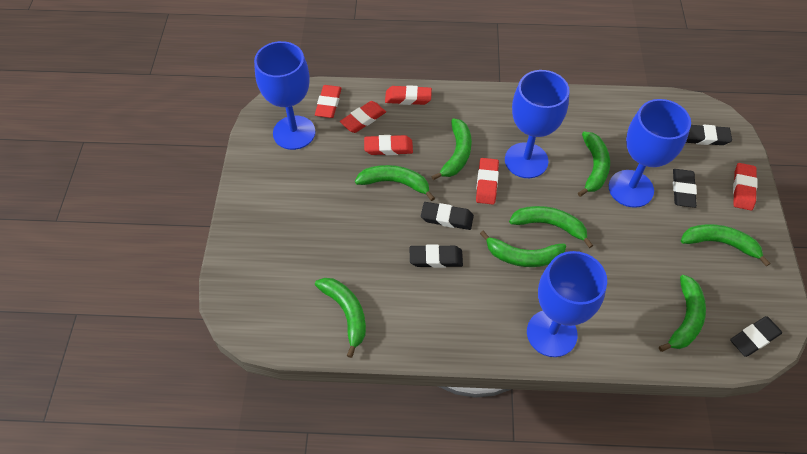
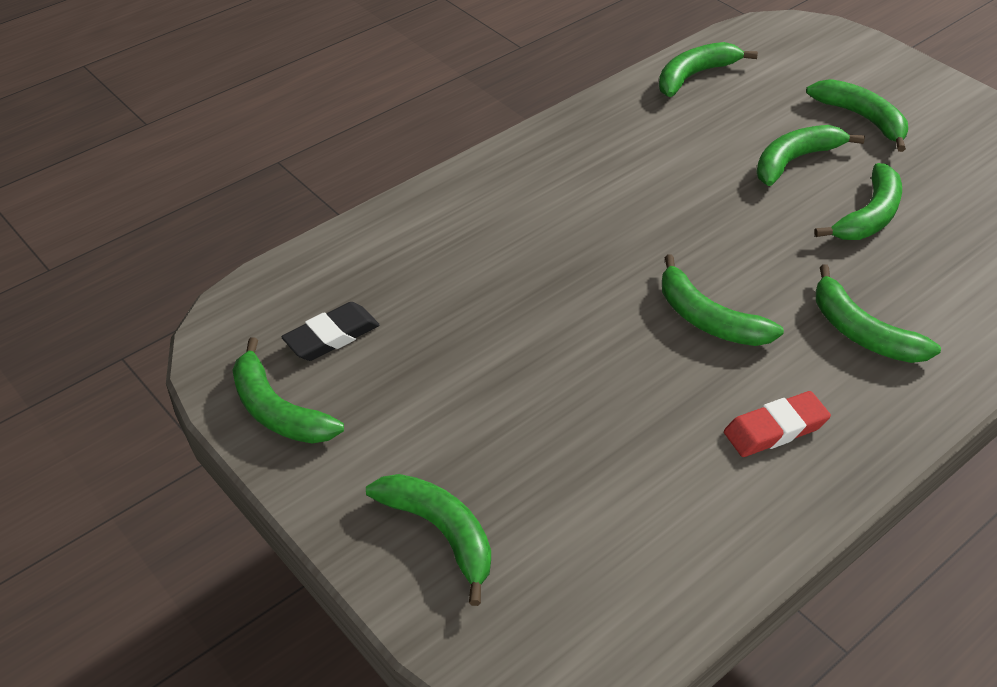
black eraser: 5 -> 1
blue goblet: 4 -> 0
red eraser: 6 -> 1

